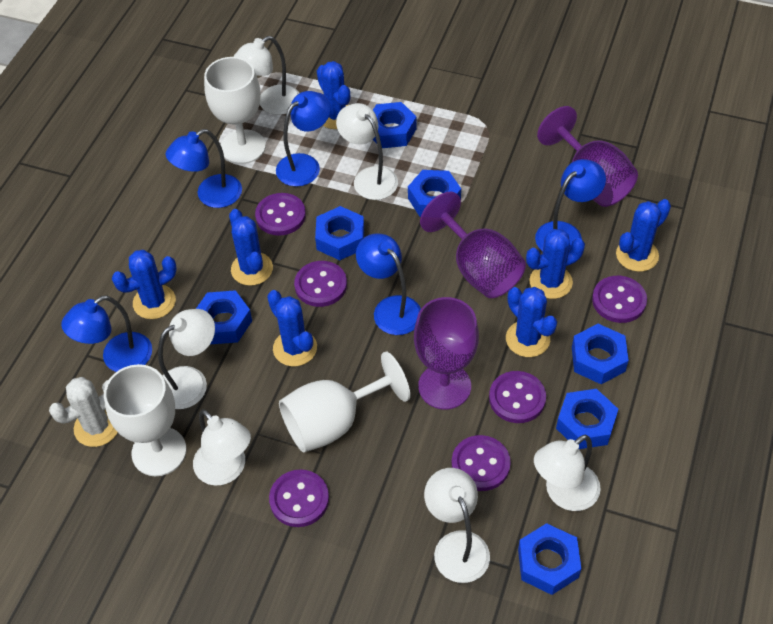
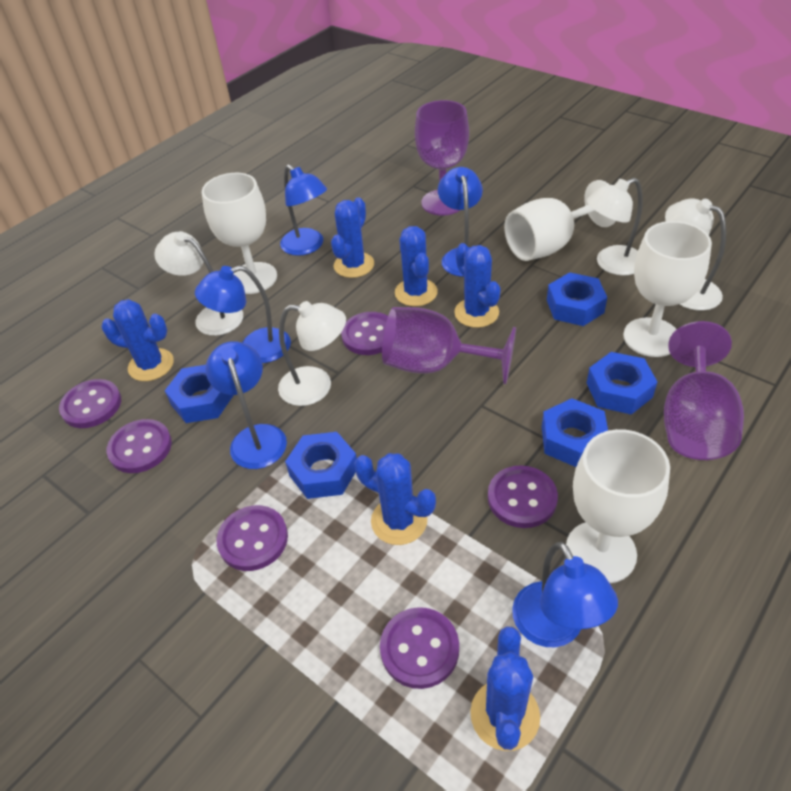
blue cactus: 7 -> 6
blue nut: 7 -> 5
white cactus: 1 -> 0
white goblet: 3 -> 4
white lamp: 6 -> 4

